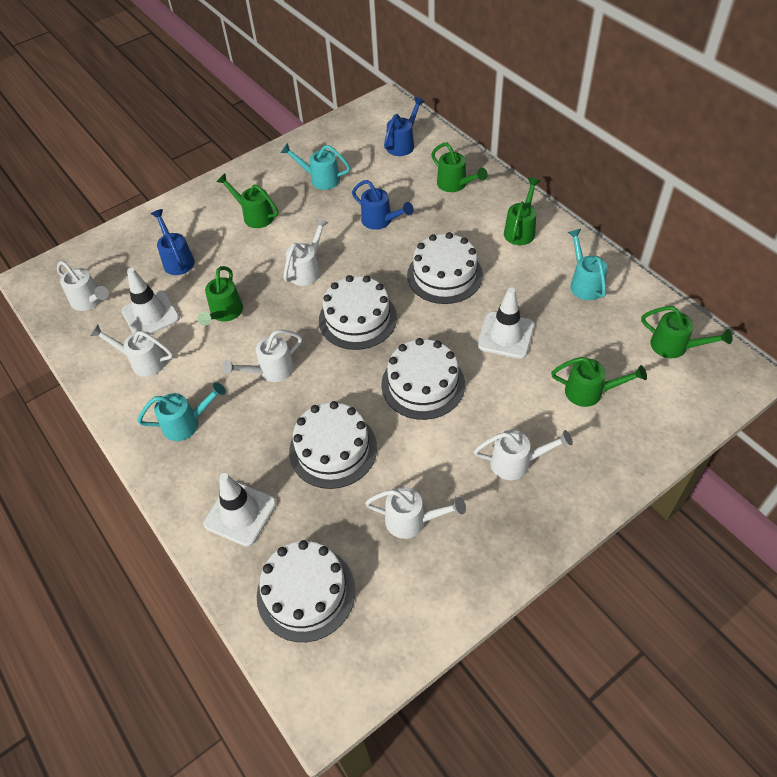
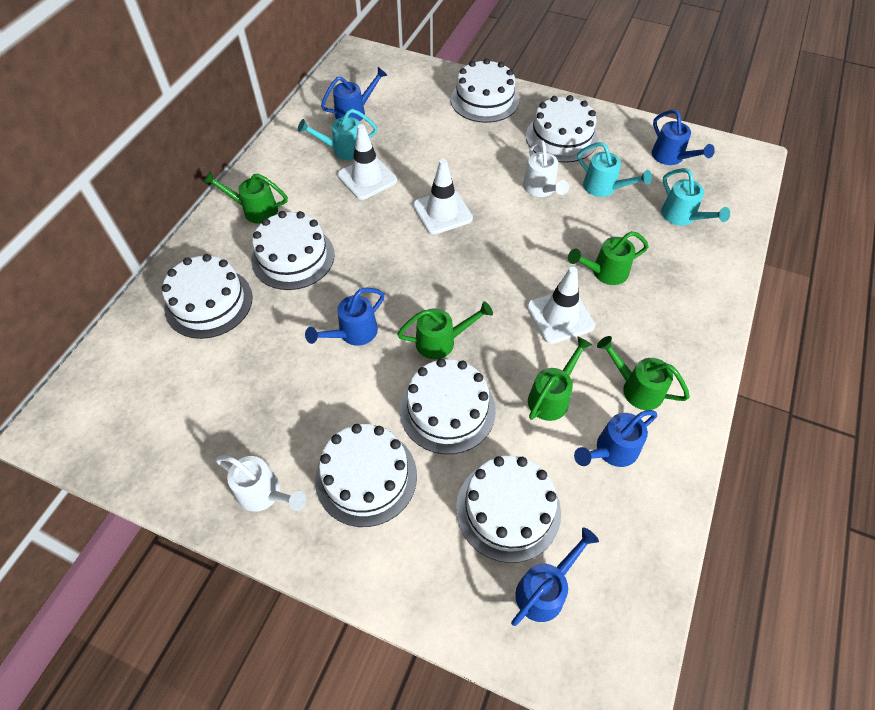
blue watering can: 3 -> 5
green watering can: 6 -> 5
white cake: 5 -> 7
white watering can: 6 -> 2

